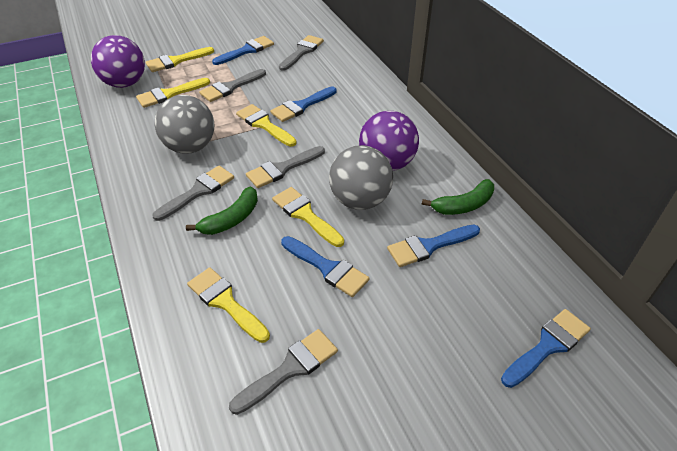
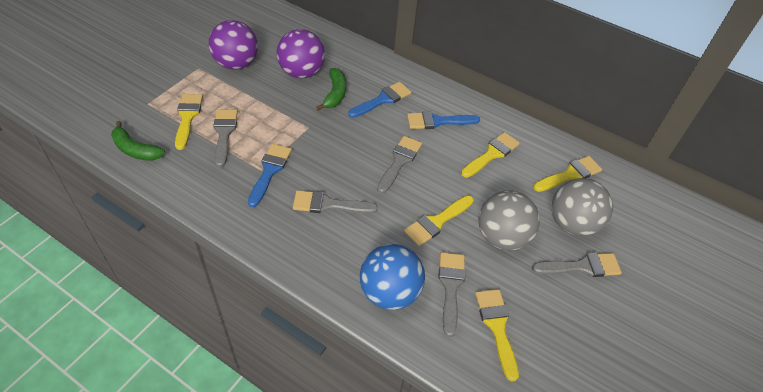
blue ball: 0 -> 1
blue brush: 5 -> 3

